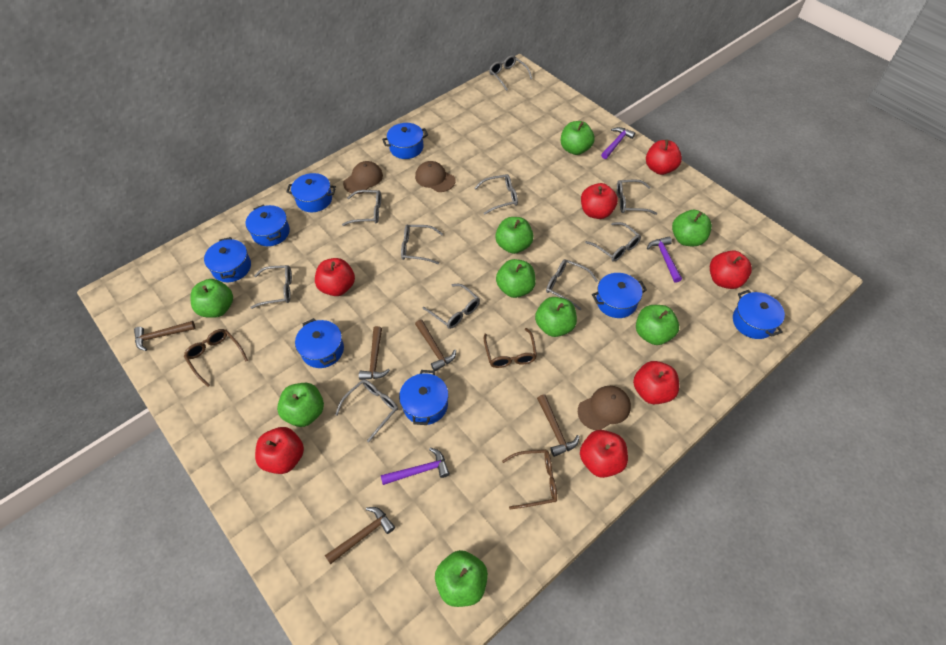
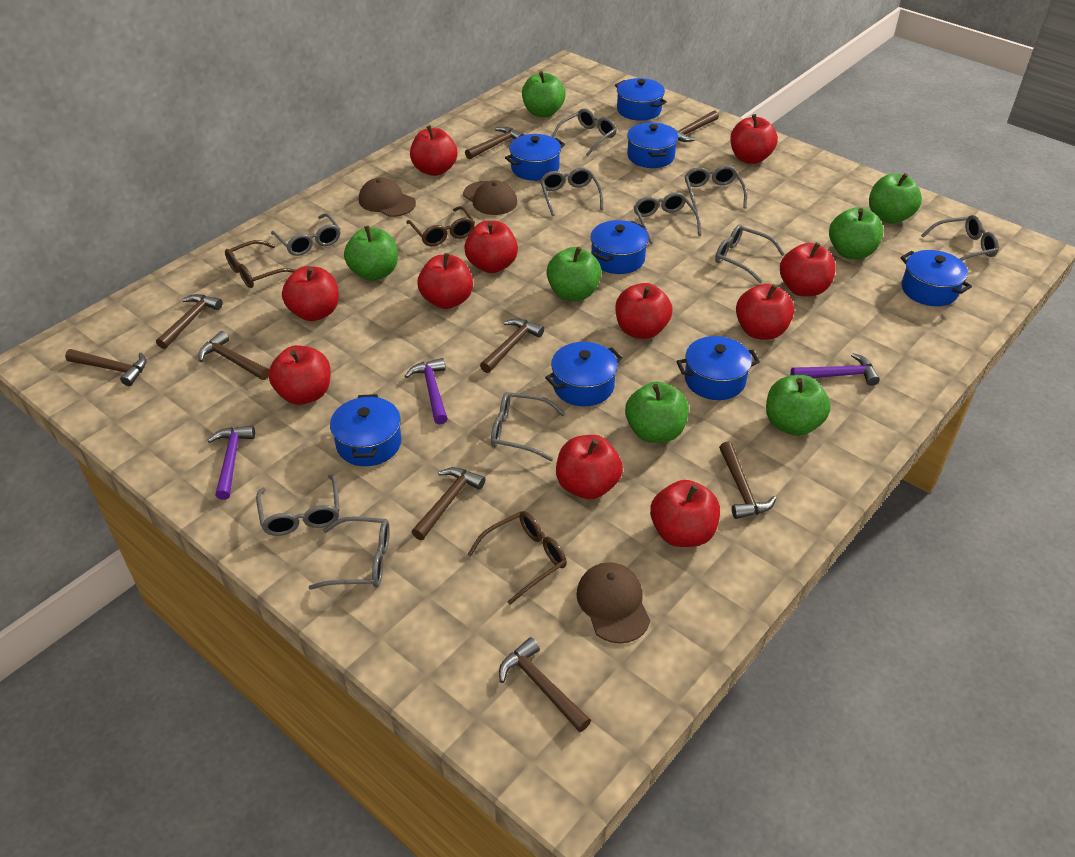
brown hammer: 5 -> 9
green apple: 9 -> 7
red apple: 7 -> 11

